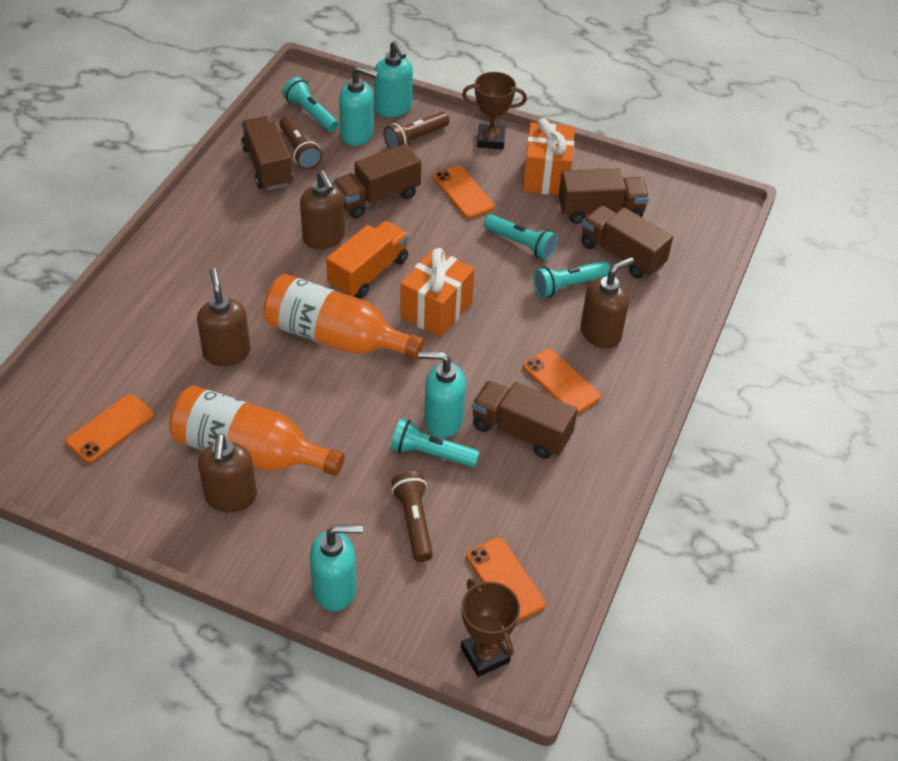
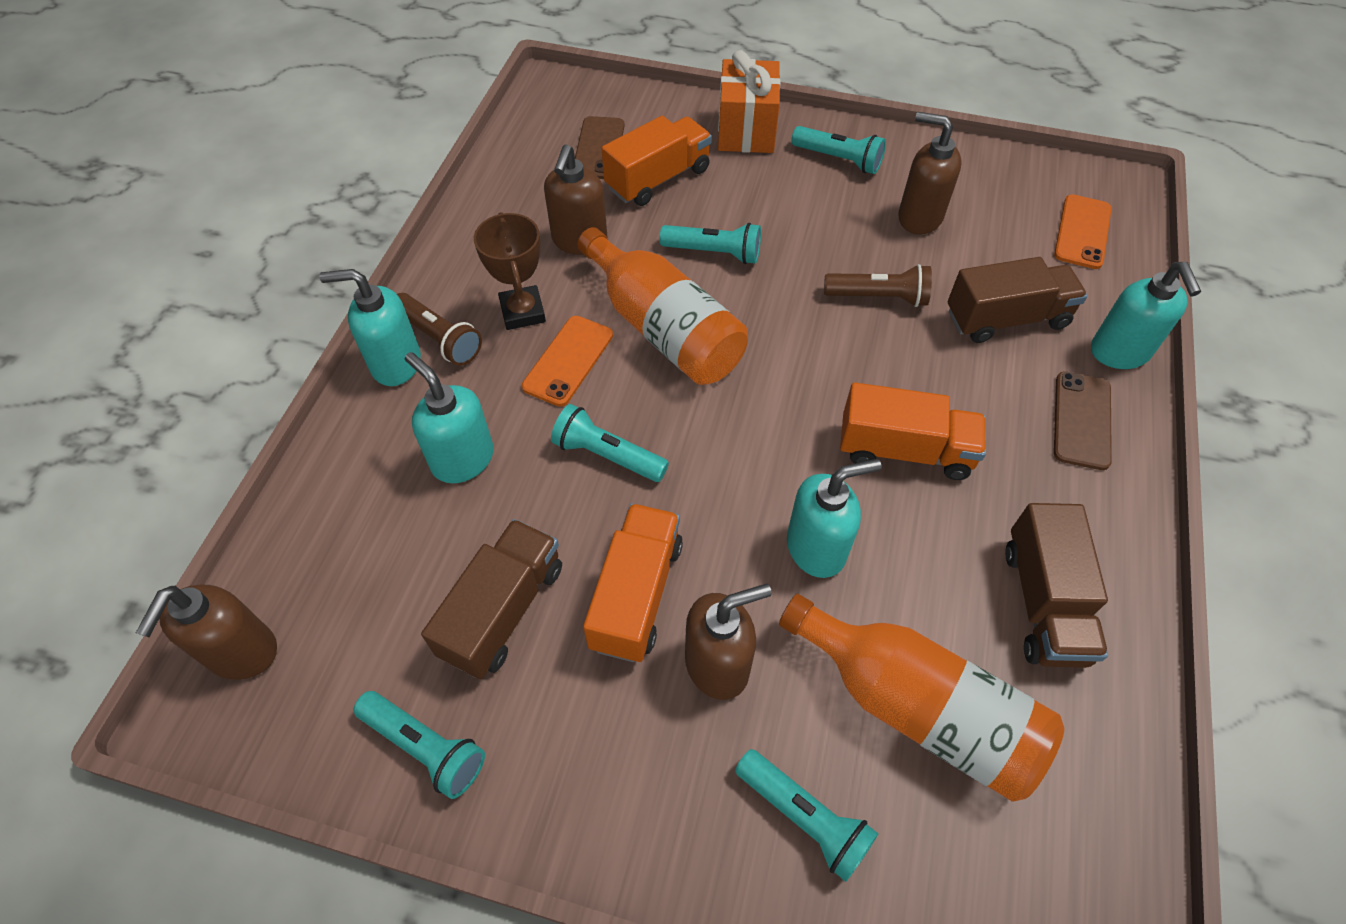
brown flashlight: 3 -> 2
brown phone: 0 -> 2
brown trophy: 2 -> 1
brown truck: 5 -> 3
orange gift: 2 -> 1
orange phone: 4 -> 2
orange truck: 1 -> 3
turquoise flashlight: 4 -> 5

